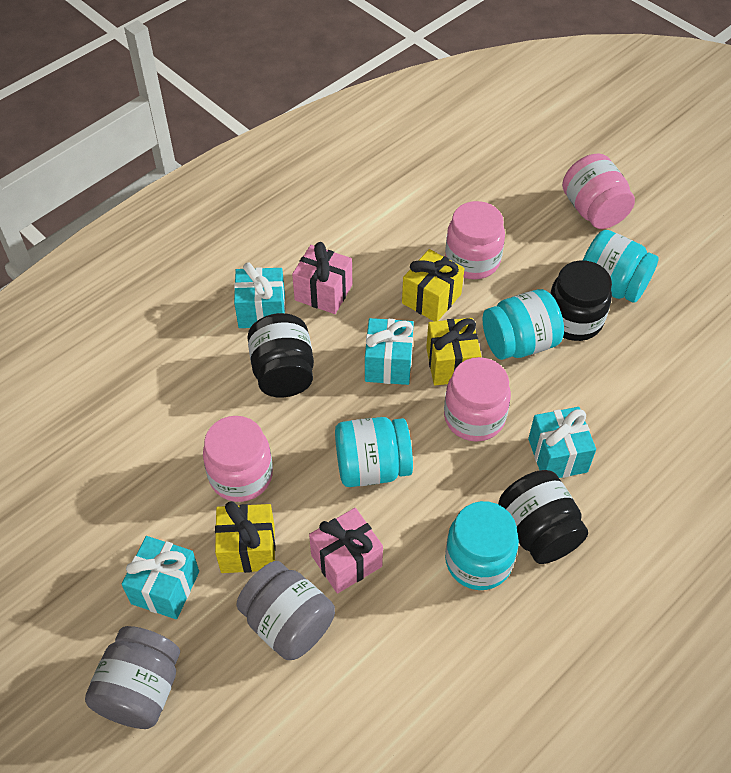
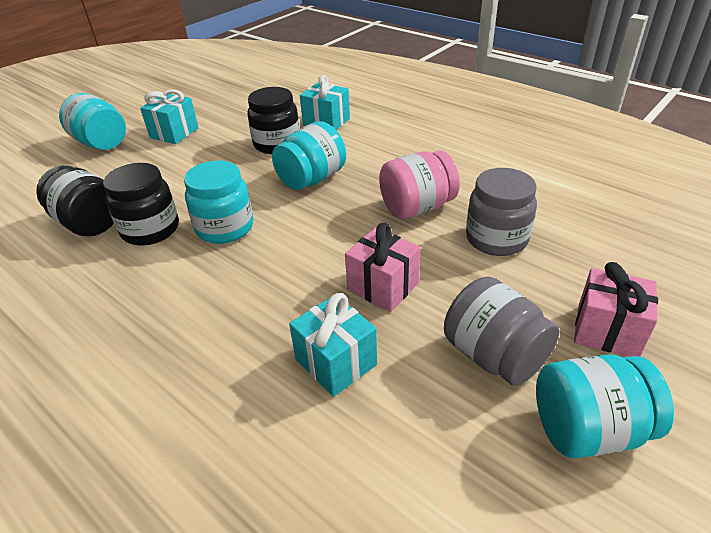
pink jar: 4 -> 1
turquoise gift: 4 -> 3
yellow gift: 3 -> 0

